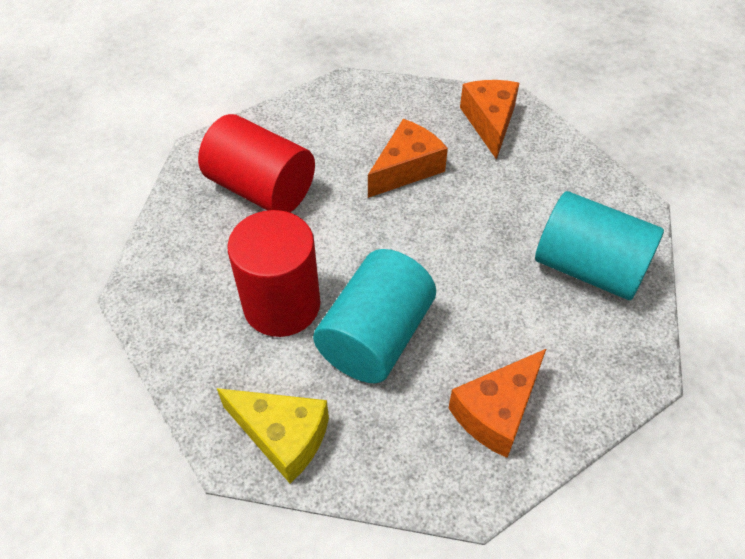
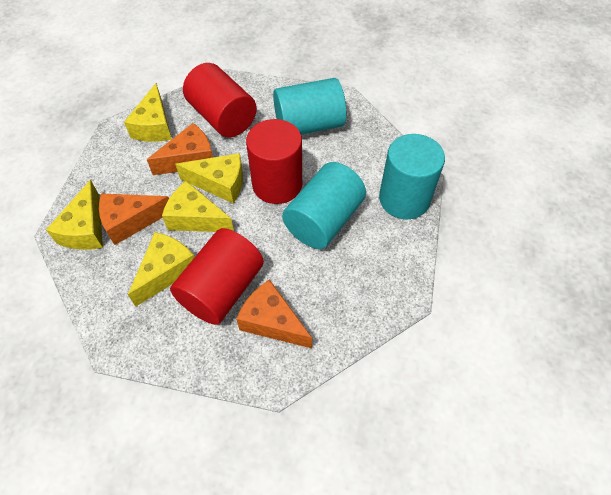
red cylinder: 2 -> 3
turquoise cylinder: 2 -> 3
yellow cheese: 1 -> 5

